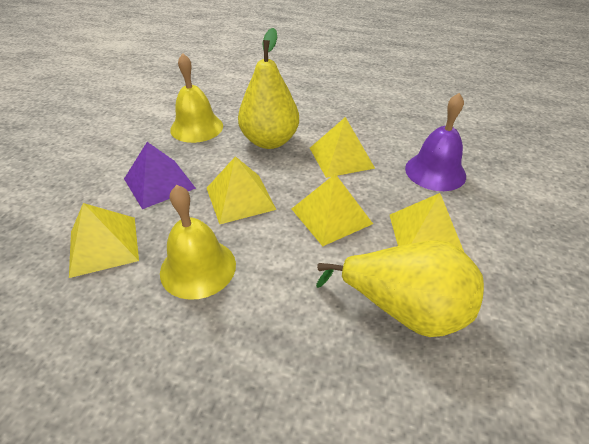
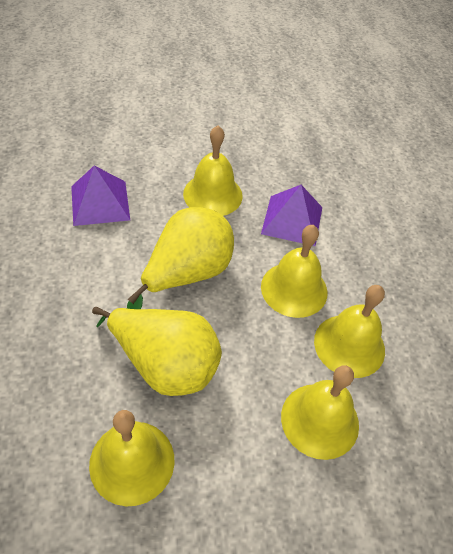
purple bell: 1 -> 0
purple pyramid: 1 -> 2
yellow bell: 2 -> 5
yellow pyramid: 5 -> 0

